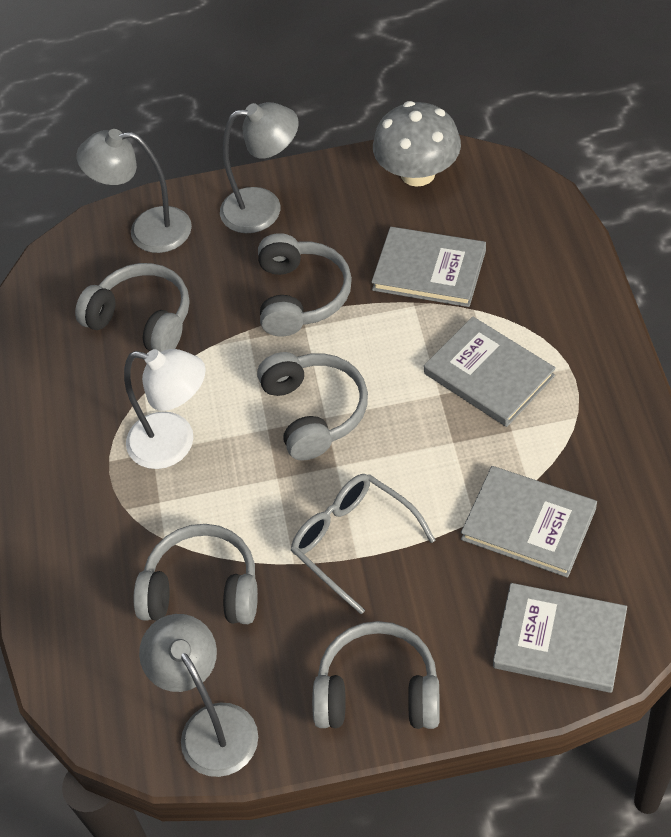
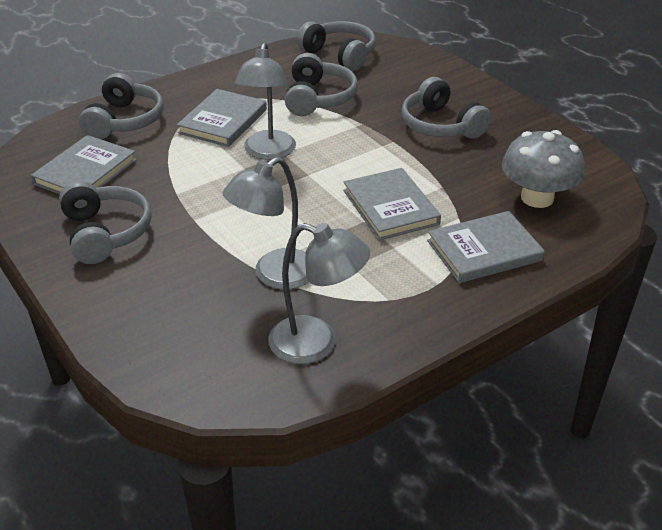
grey glasses: 1 -> 0
white lamp: 1 -> 0

